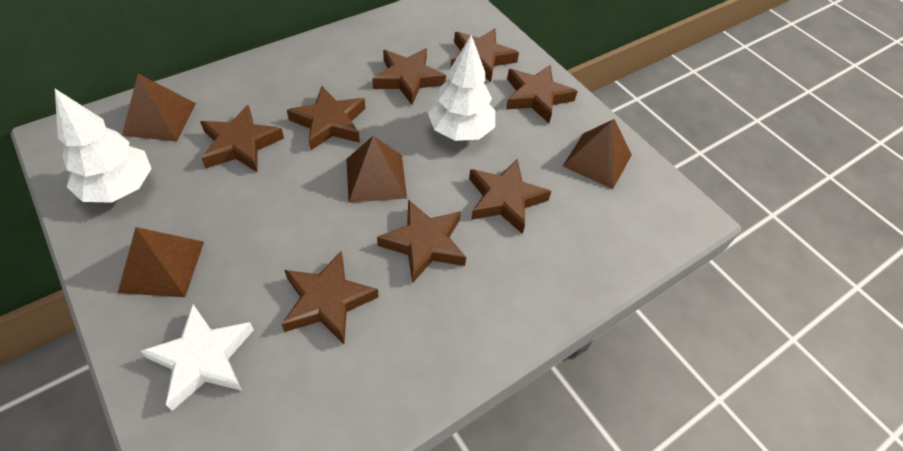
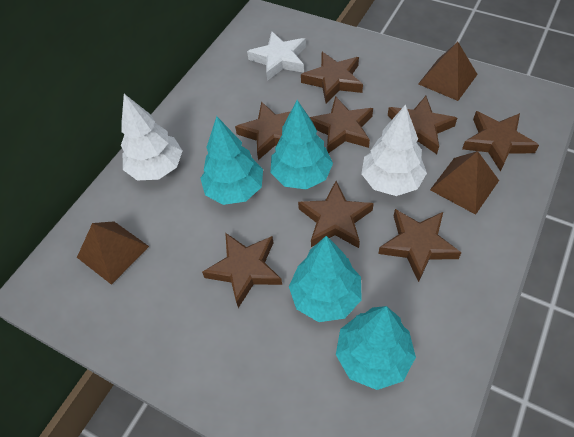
brown pyramid: 4 -> 3
turquoise tree: 0 -> 4

